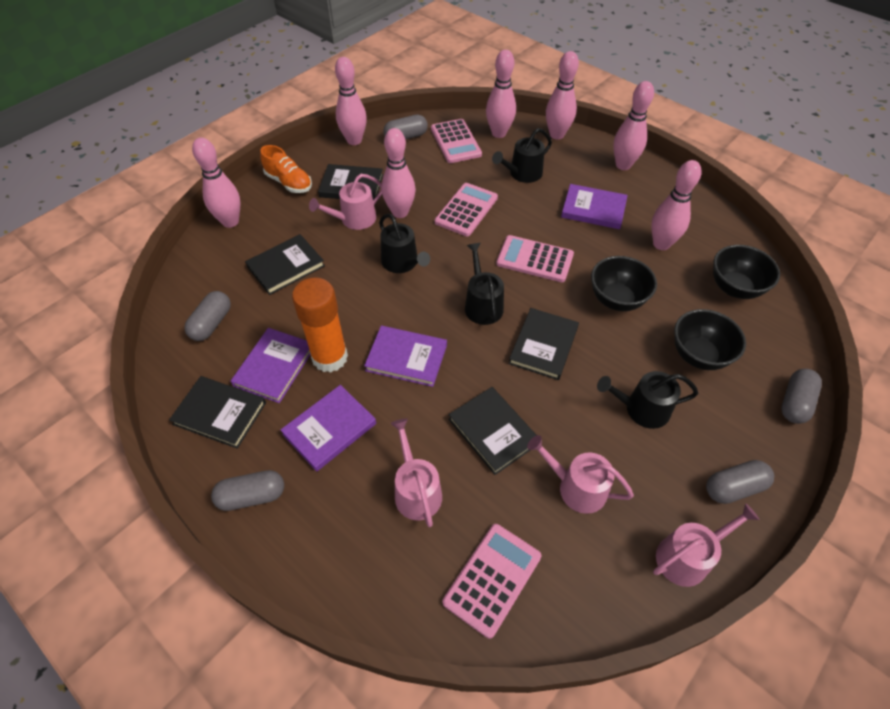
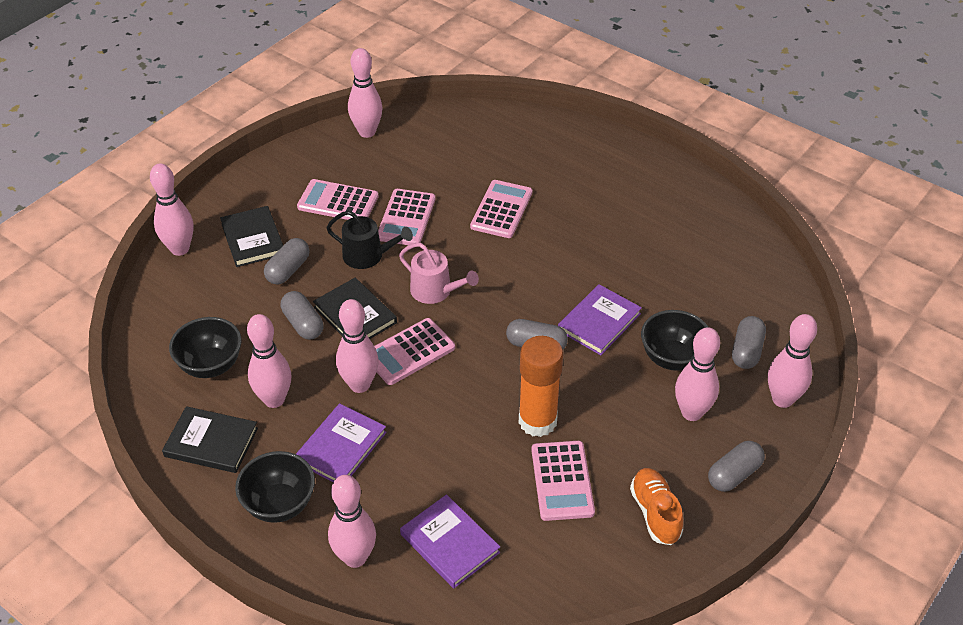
black book: 5 -> 3
black watering can: 4 -> 1
pink calculator: 4 -> 5
pink watering can: 4 -> 1
purple book: 4 -> 3

